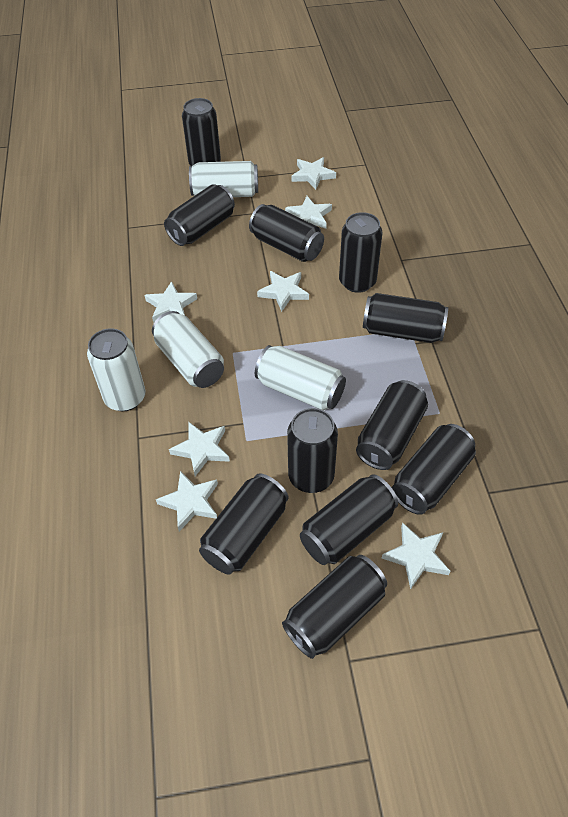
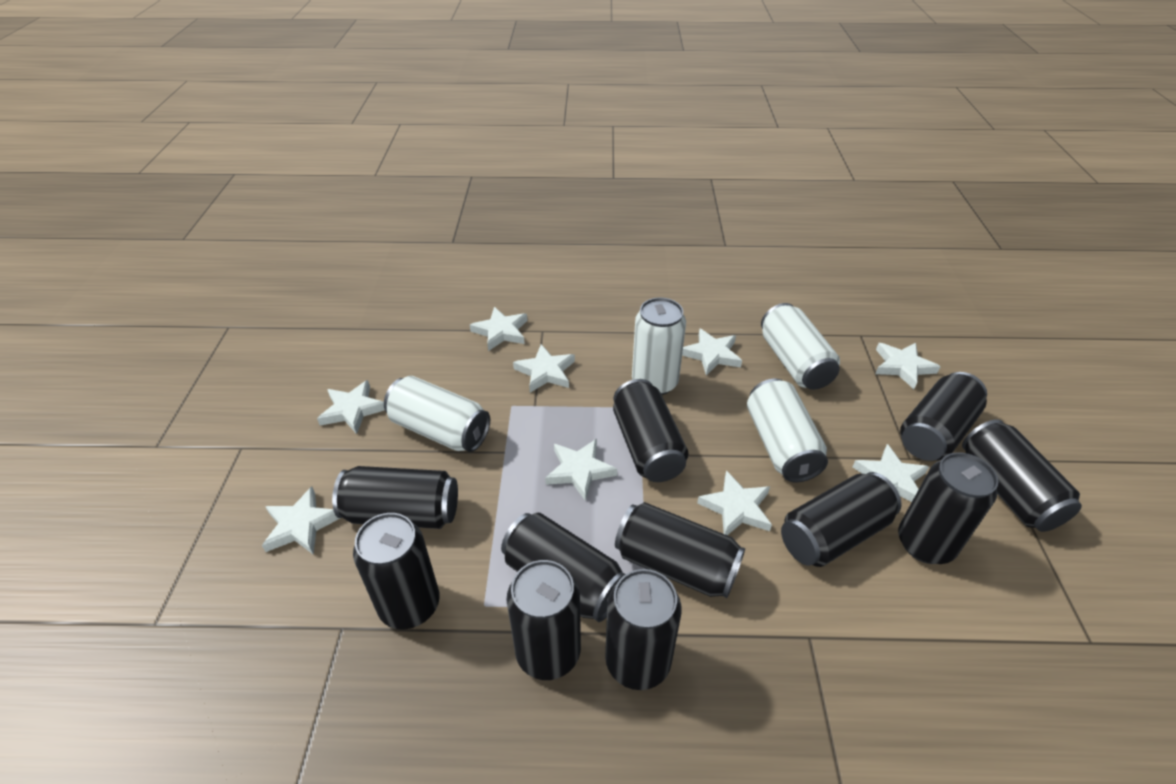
white star: 7 -> 9

